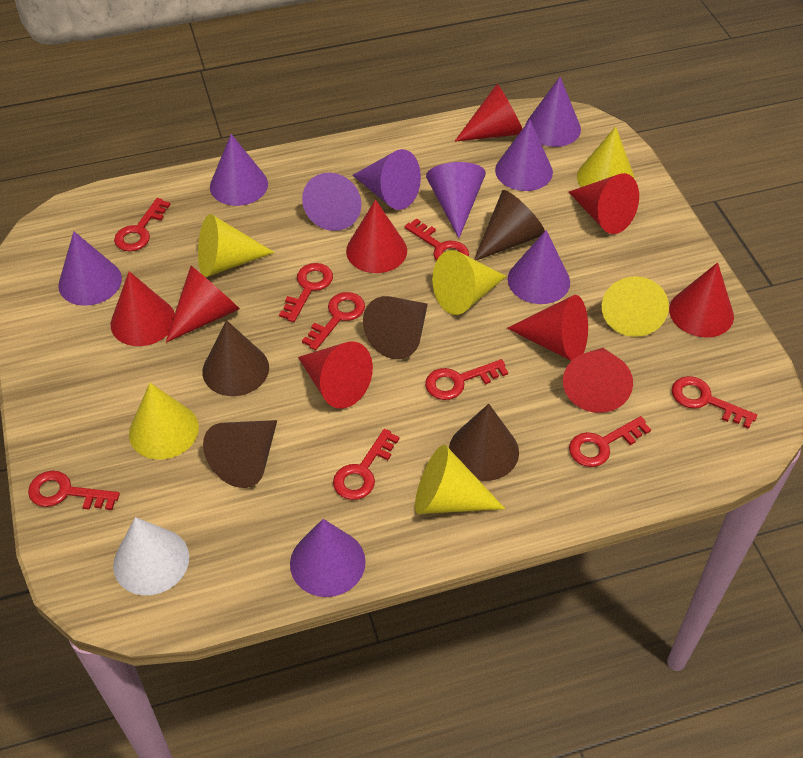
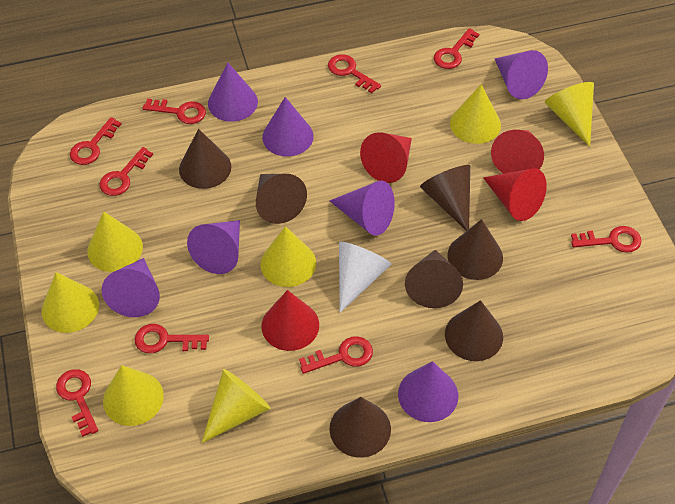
brown cone: 5 -> 7
purple cone: 9 -> 7
red cone: 9 -> 4
yellow cone: 6 -> 7

